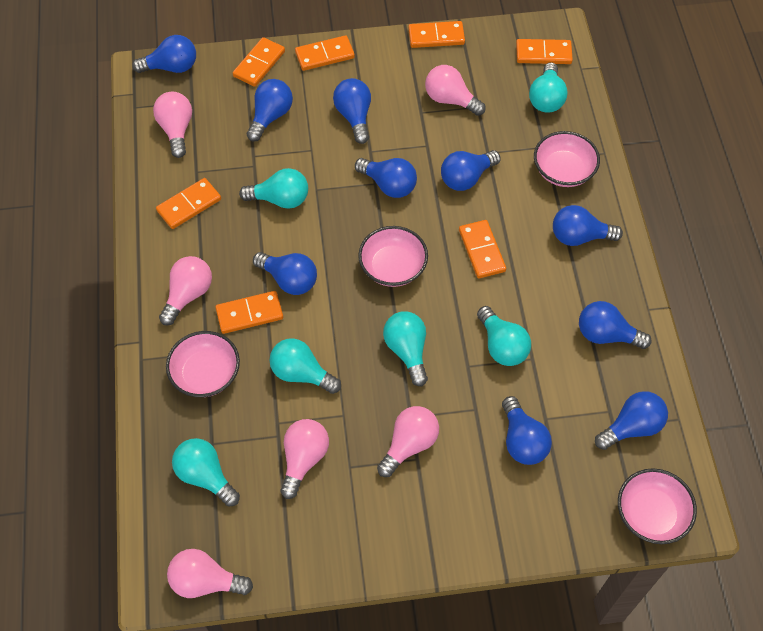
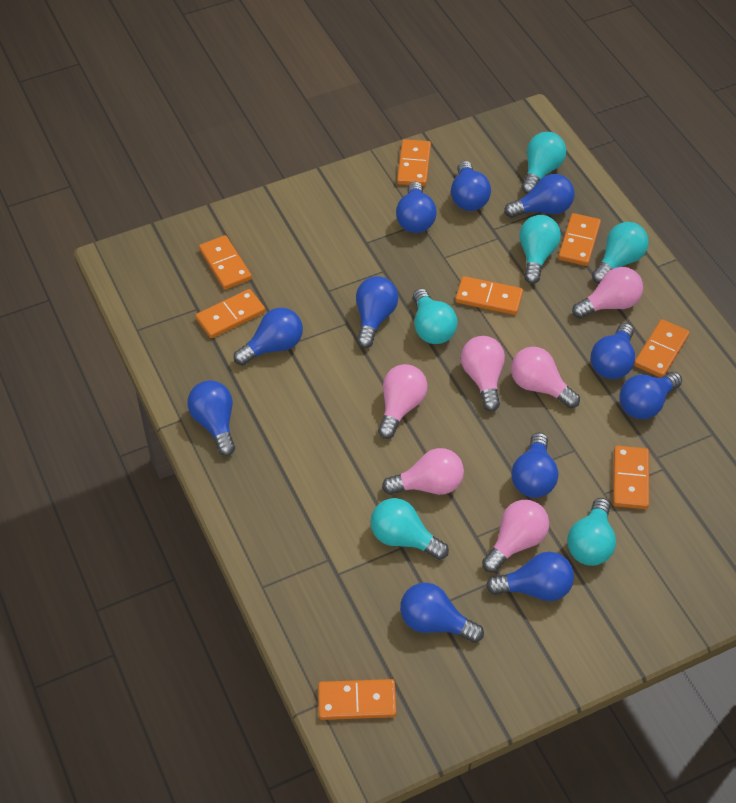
blue light bulb: 10 -> 11
orange domino: 7 -> 8
pink bowl: 4 -> 0

